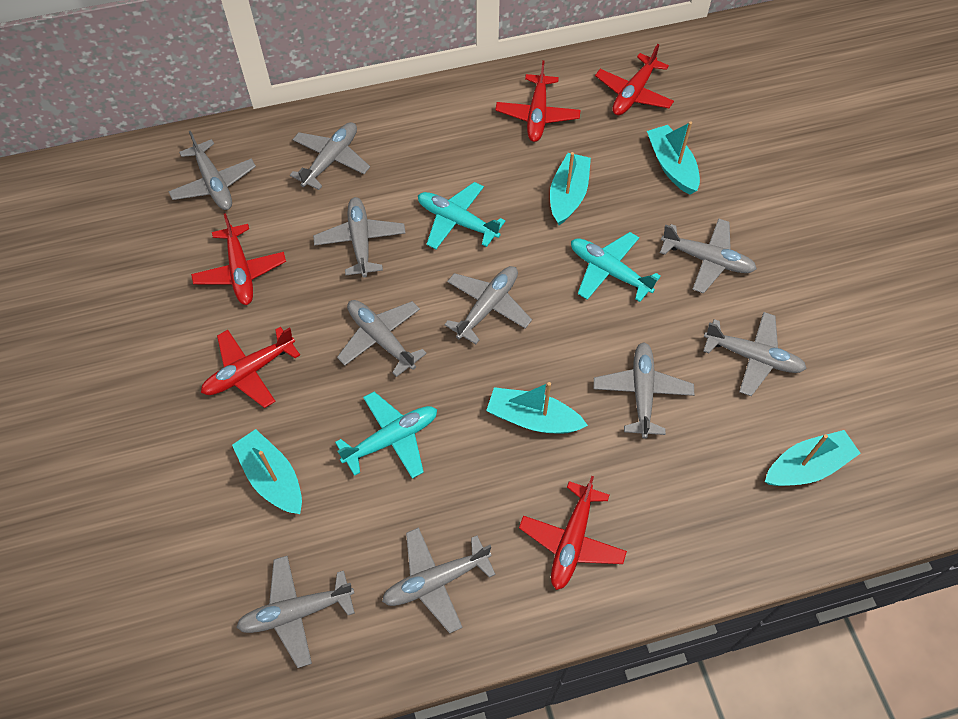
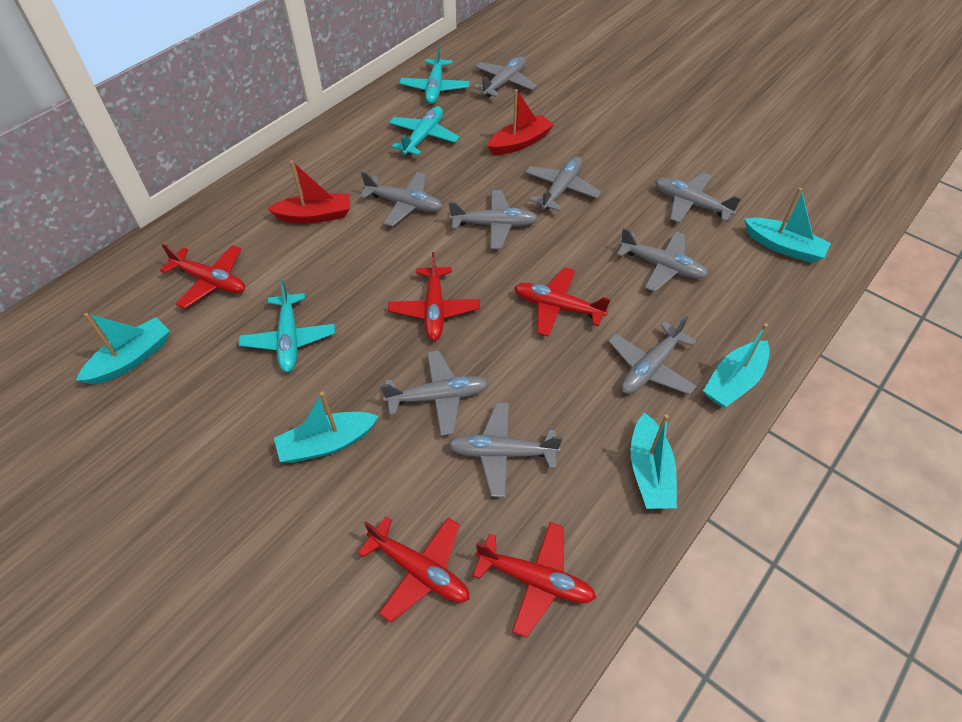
grey plane: 10 -> 9
red boat: 0 -> 2

